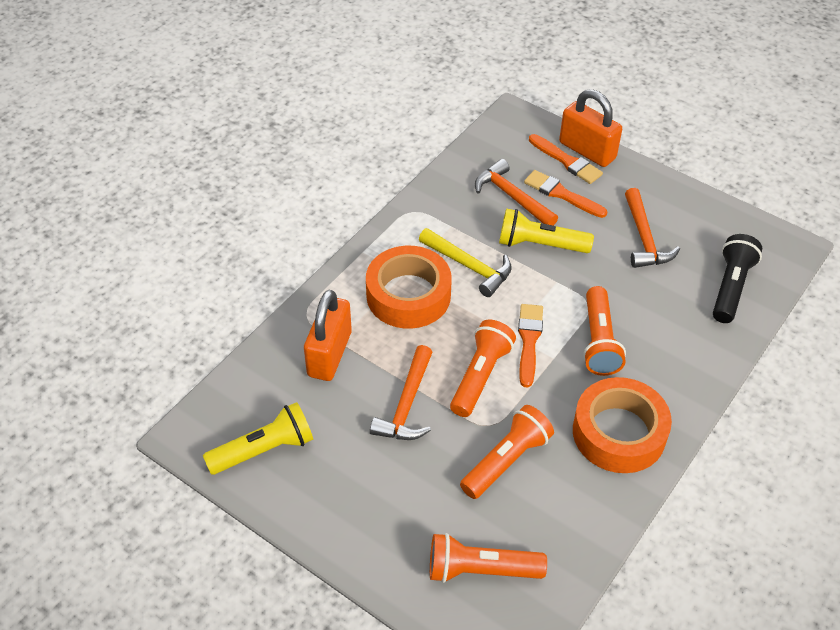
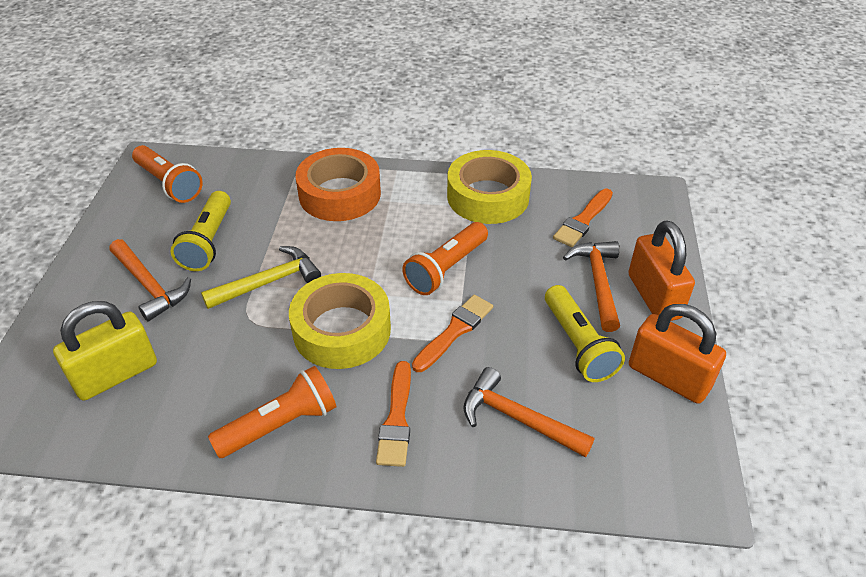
black flashlight: 1 -> 0
orange flashlight: 4 -> 3
orange tape: 2 -> 1
yellow padlock: 0 -> 1
yellow tape: 0 -> 2

